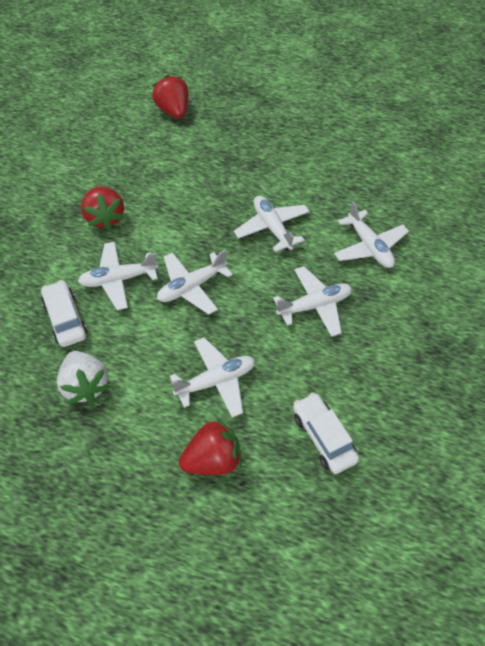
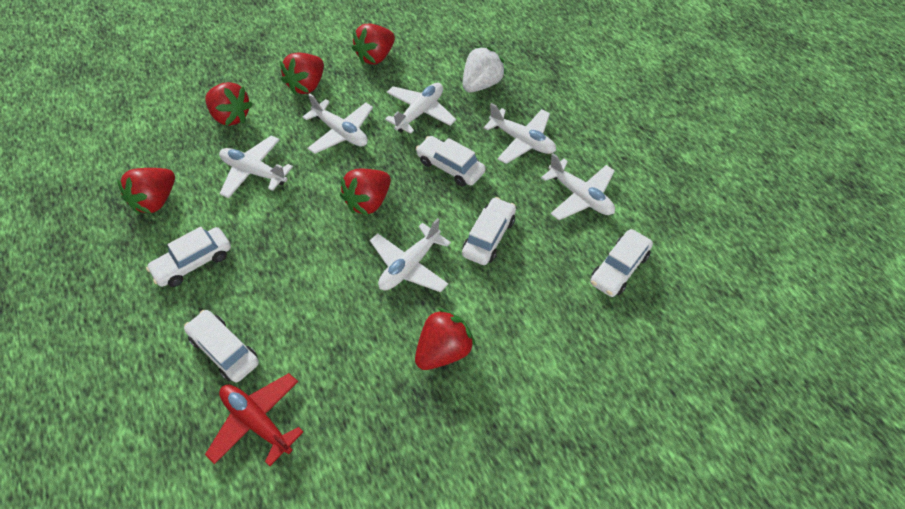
red plane: 0 -> 1
red strawberry: 3 -> 6
white car: 2 -> 5

